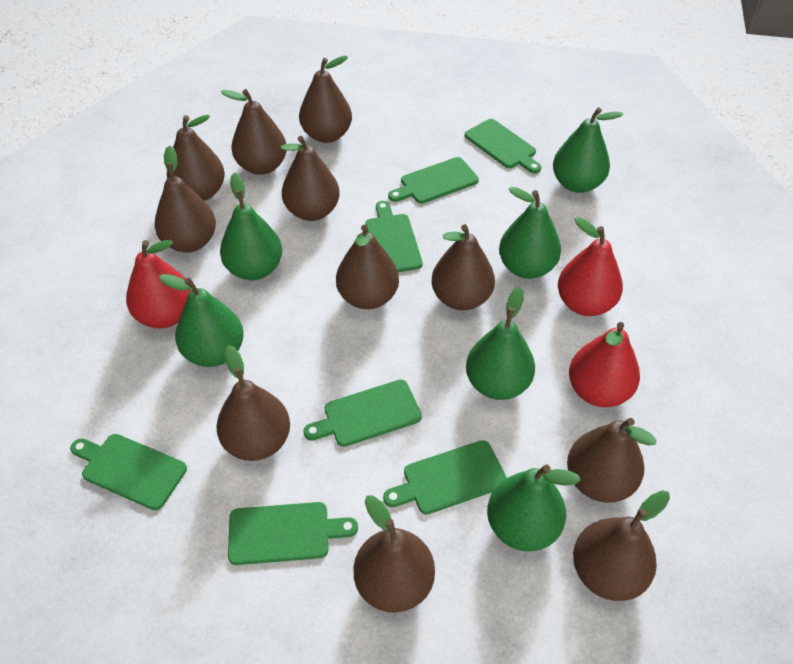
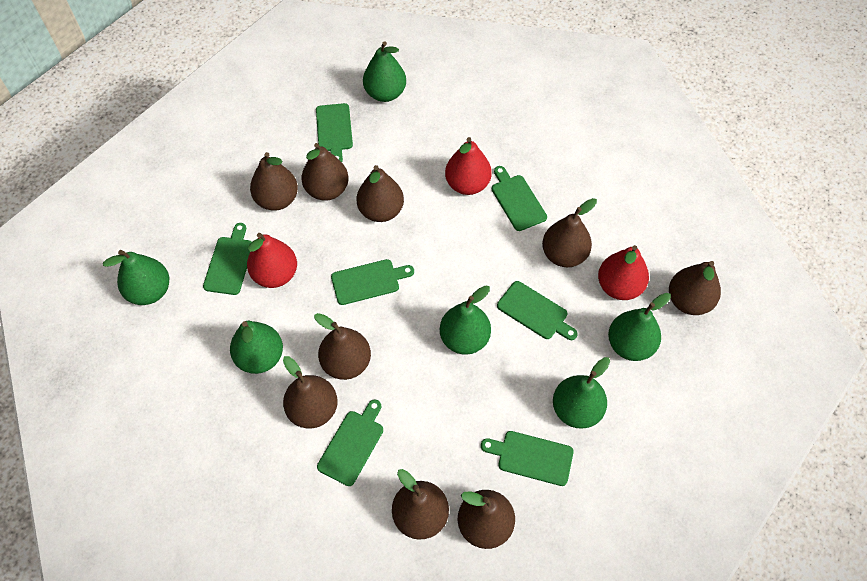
brown pear: 11 -> 9

